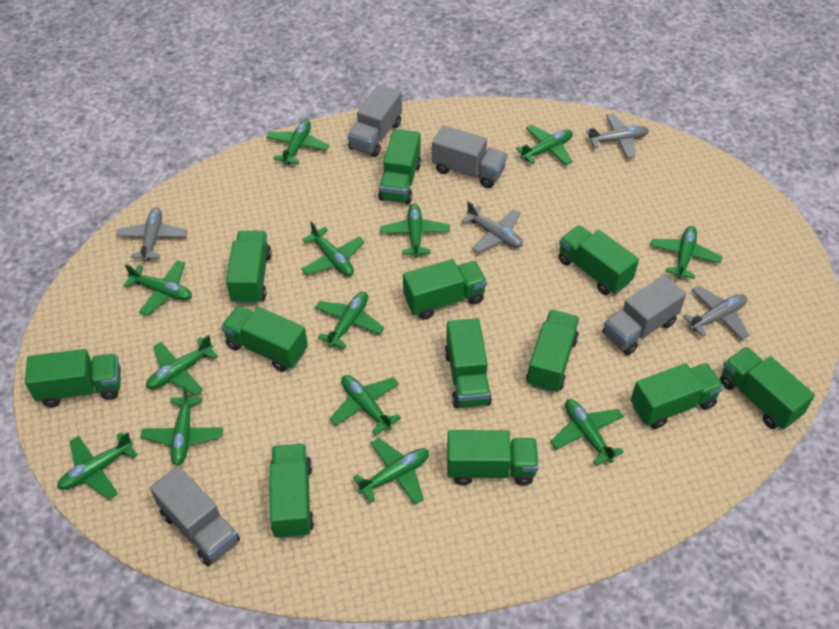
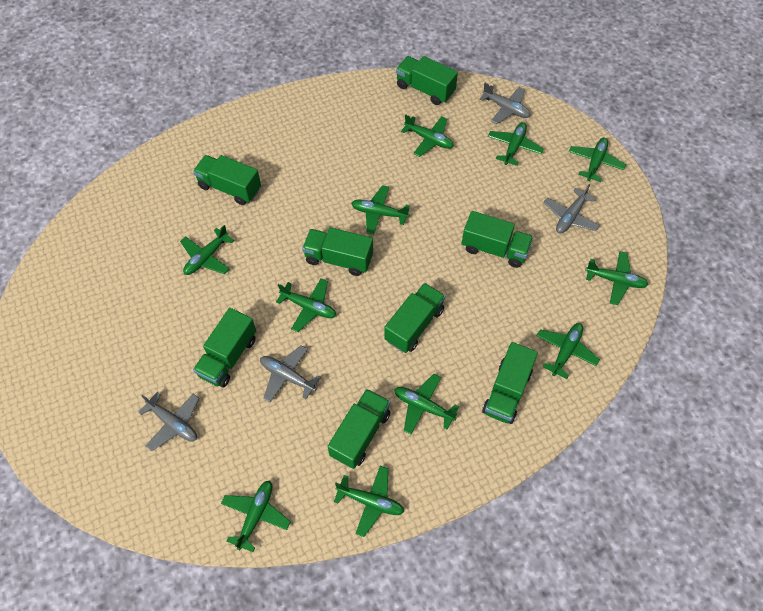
green plane: 13 -> 11
green truck: 12 -> 8
grey truck: 4 -> 0

